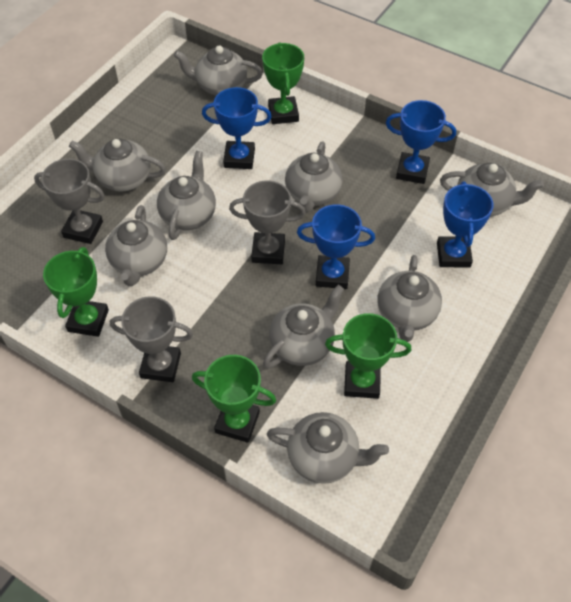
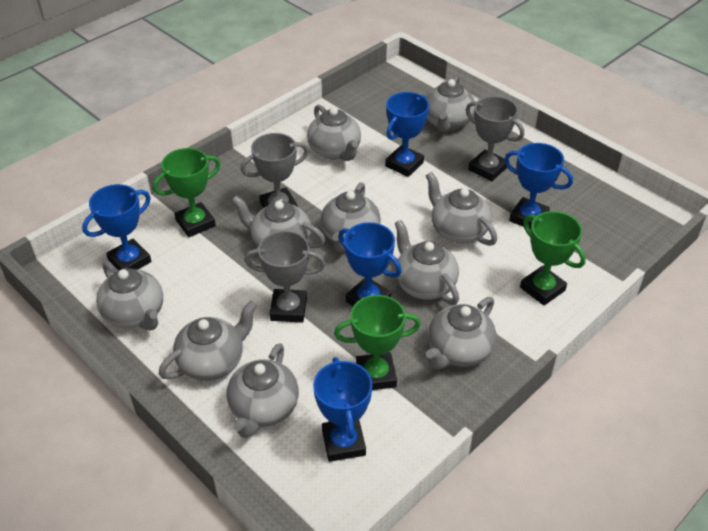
blue trophy: 4 -> 5
green trophy: 4 -> 3
grey teapot: 9 -> 10

